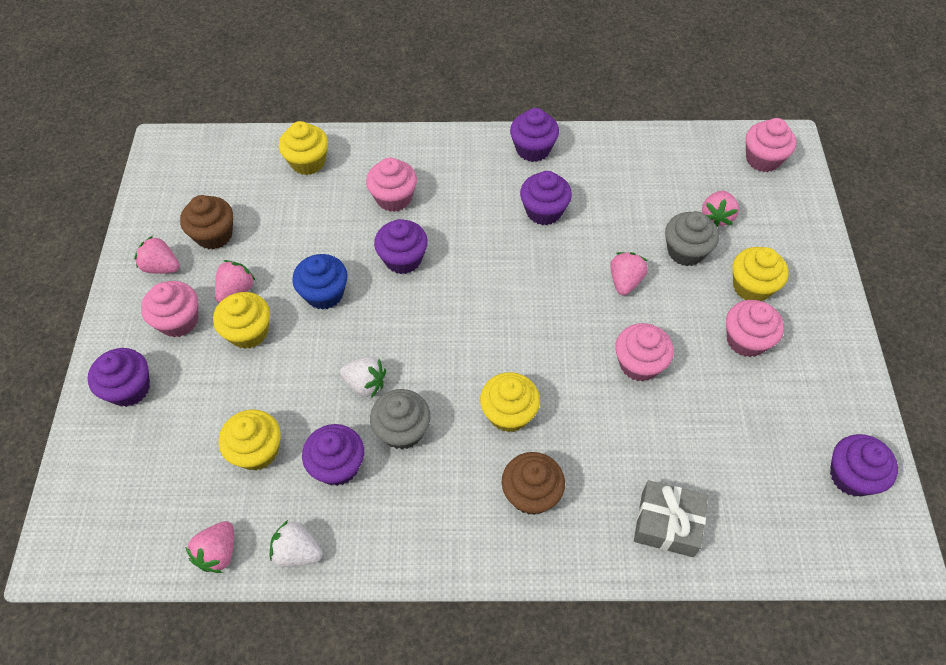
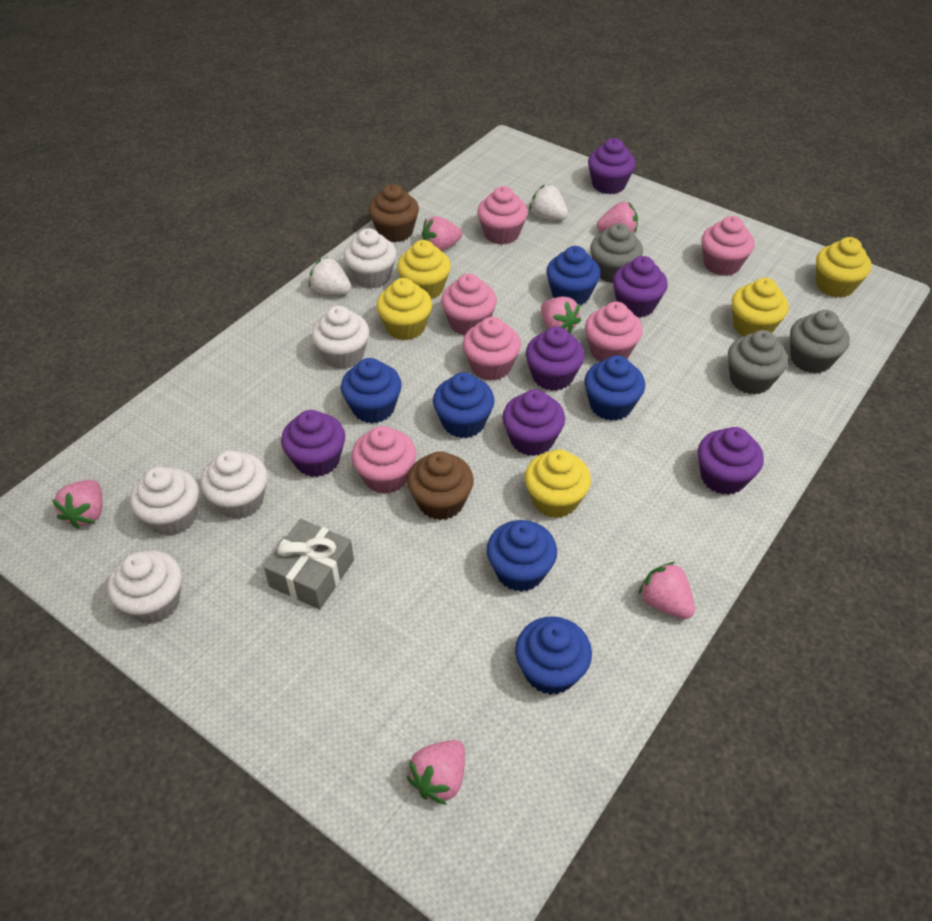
blue cupcake: 1 -> 6
grey cupcake: 2 -> 3
pink cupcake: 5 -> 6
pink strawberry: 5 -> 6
white cupcake: 0 -> 5

